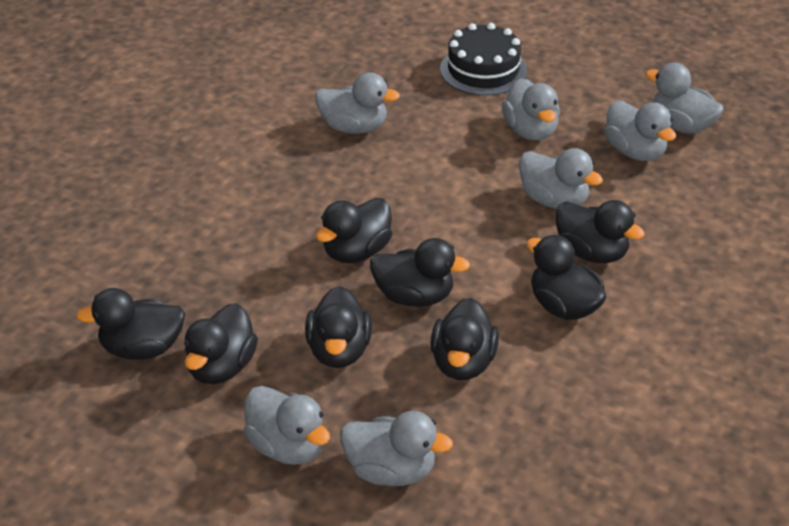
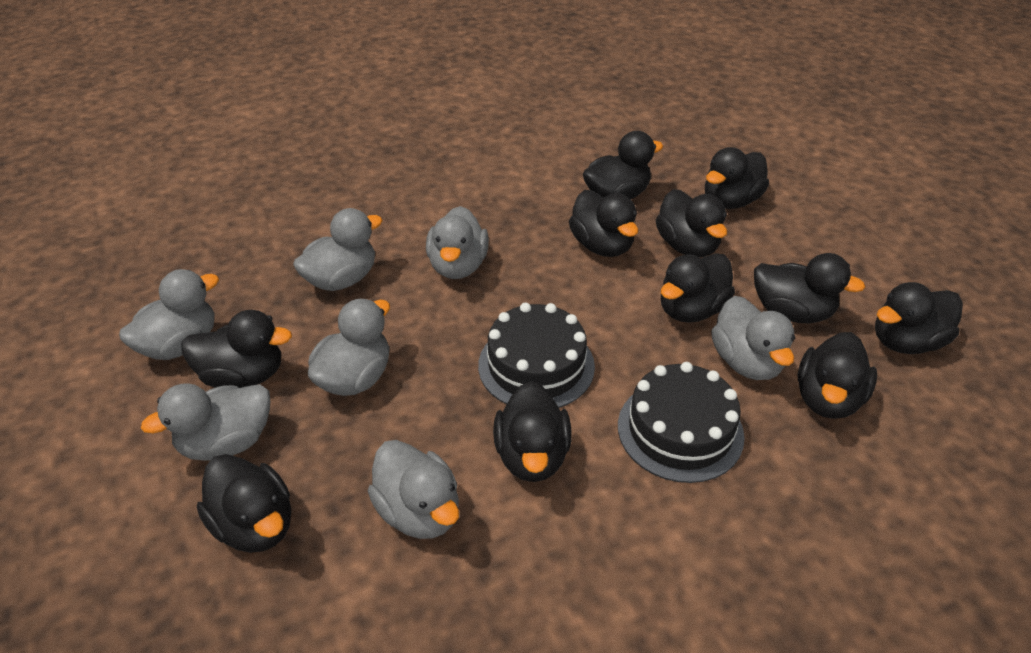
black cake: 1 -> 2
black duck: 8 -> 11

